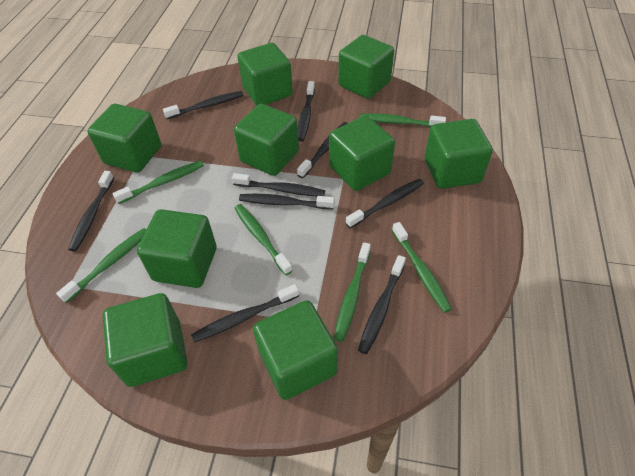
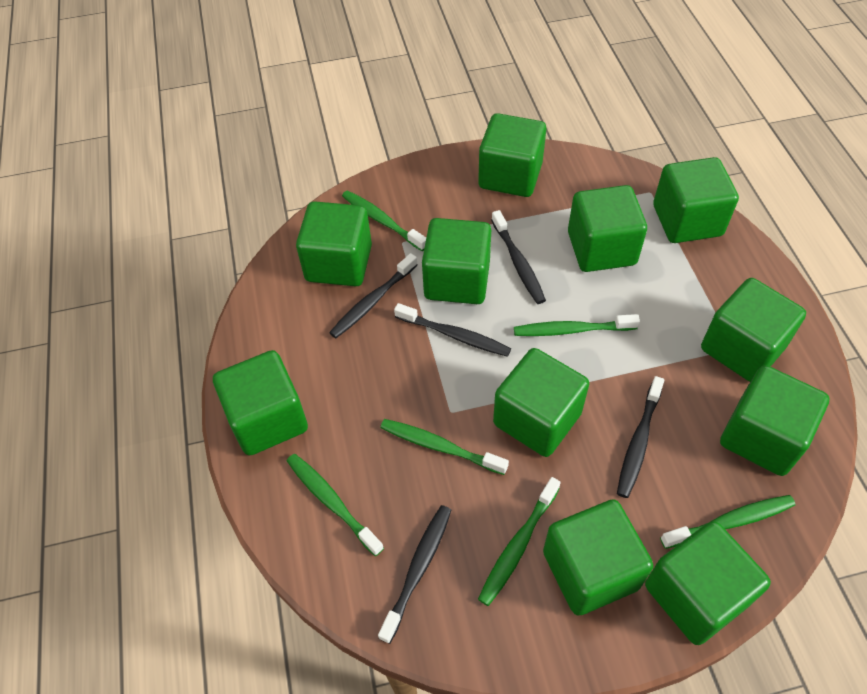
black toothbrush: 9 -> 5
green cube: 9 -> 11

